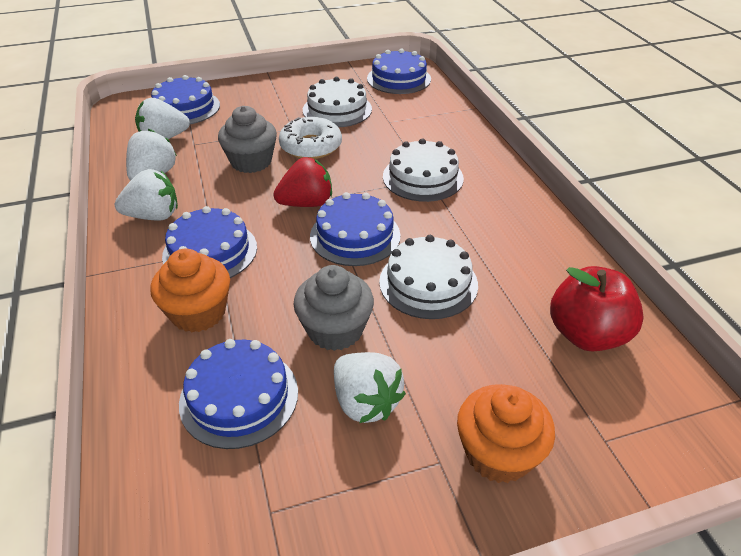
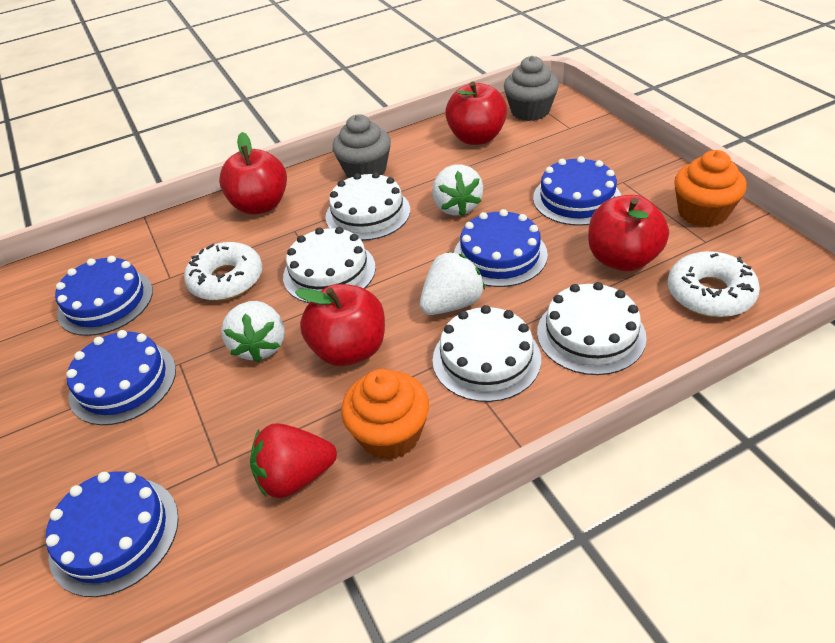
red apple: 1 -> 4
white cake: 3 -> 4
white donut: 1 -> 2
white strawberry: 4 -> 3

